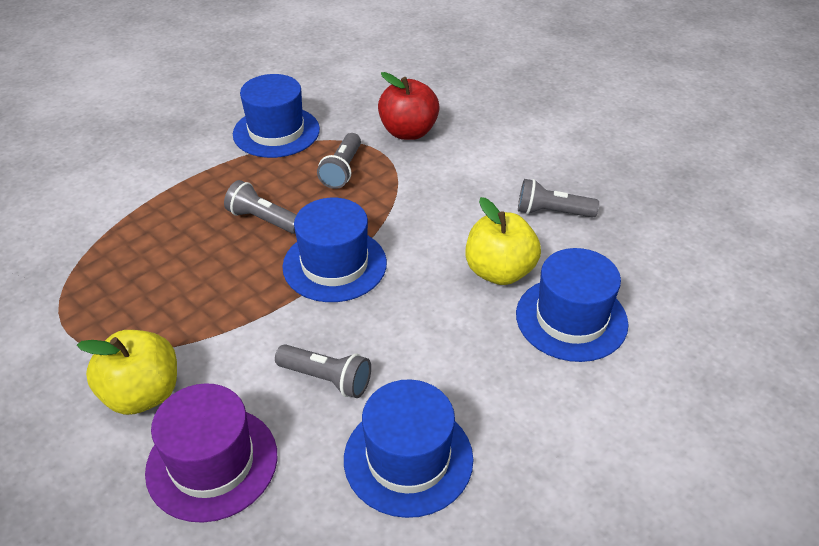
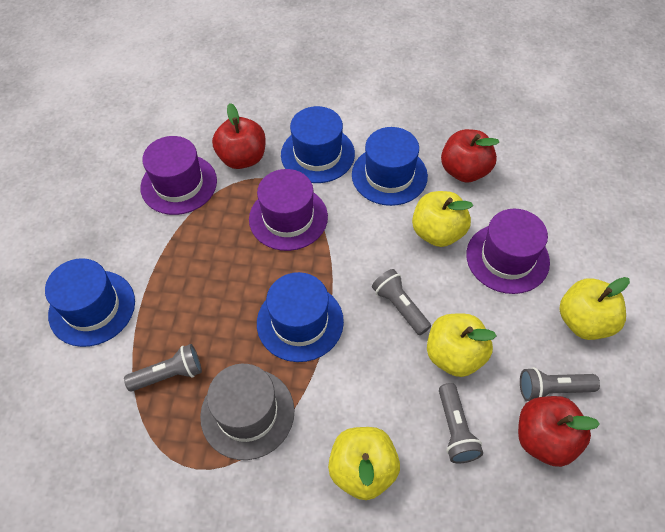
grey hat: 0 -> 1
purple hat: 1 -> 3
red apple: 1 -> 3
yellow apple: 2 -> 4

